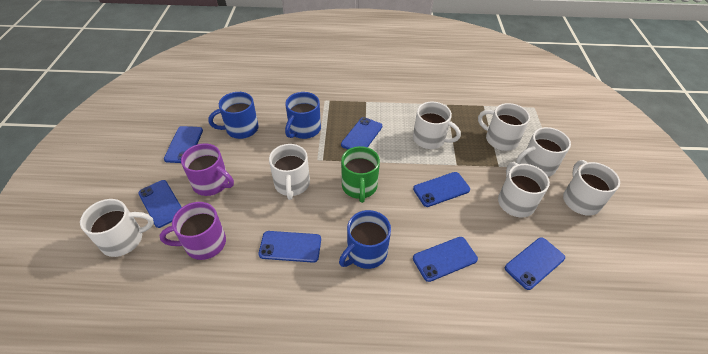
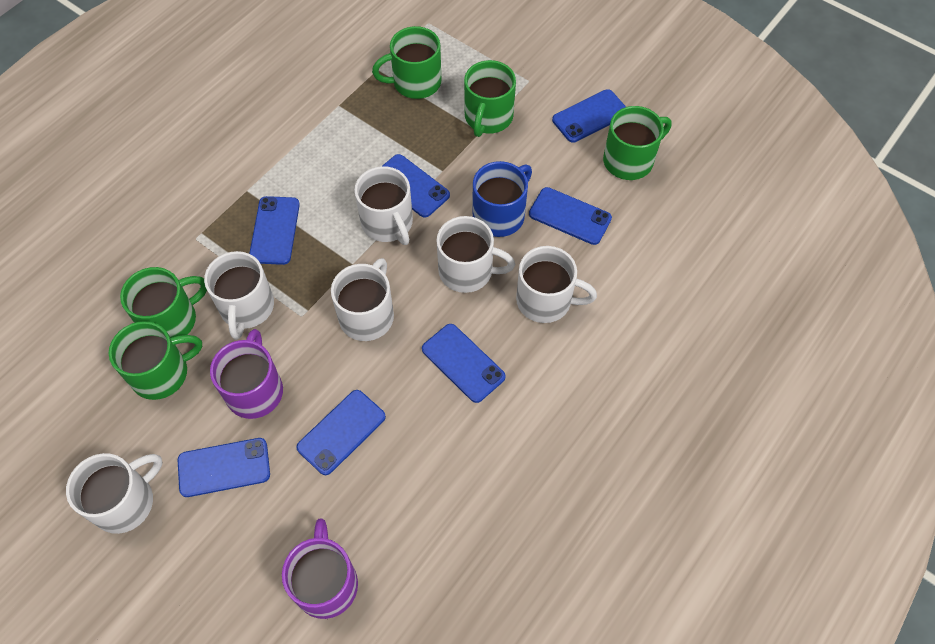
blue mug: 3 -> 1
green mug: 1 -> 5
white mug: 7 -> 6

